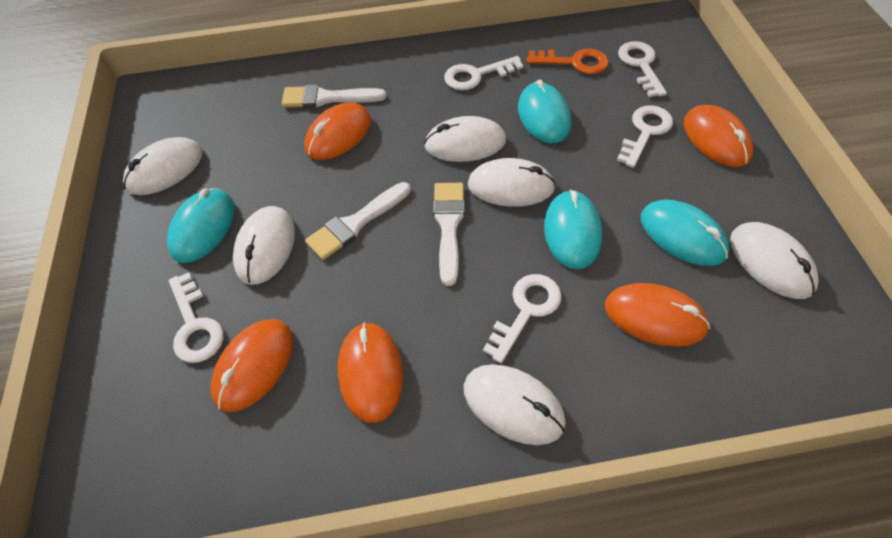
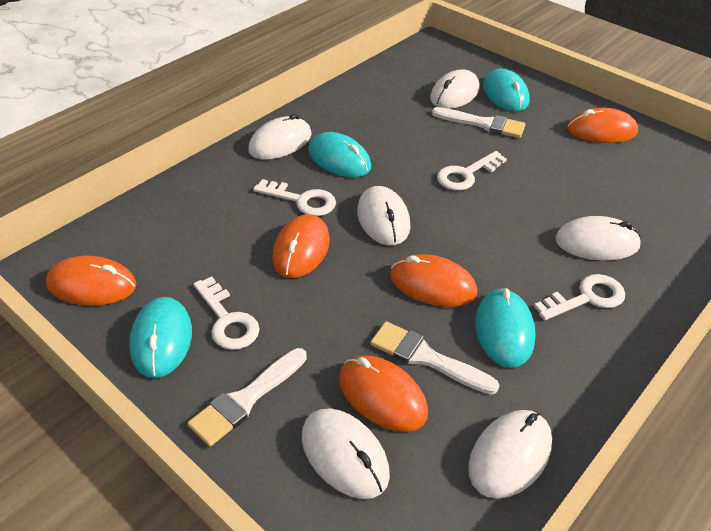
orange key: 1 -> 0
white key: 5 -> 4

